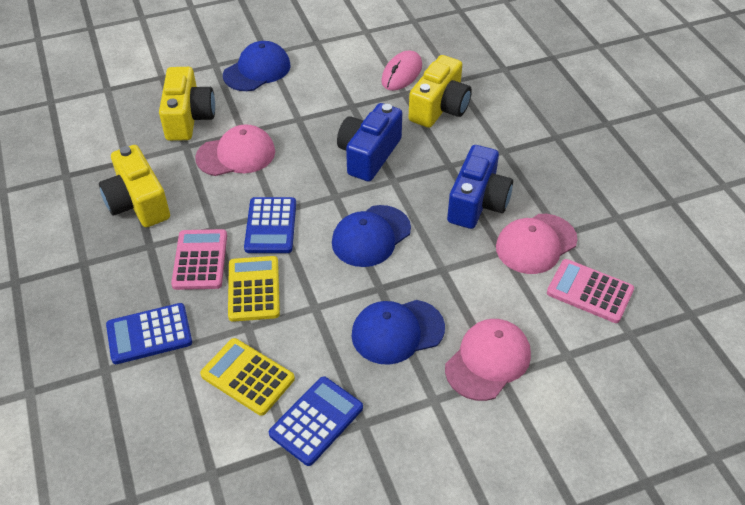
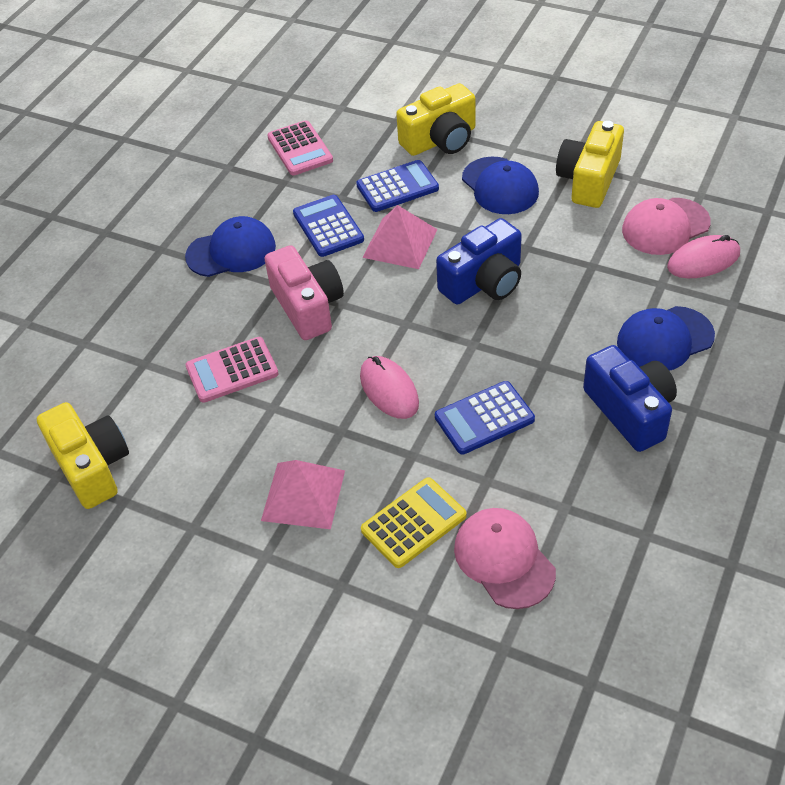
pink camera: 0 -> 1
pink cap: 3 -> 2
pink mouse: 1 -> 2
pink pyramid: 0 -> 2
yellow calculator: 2 -> 1

